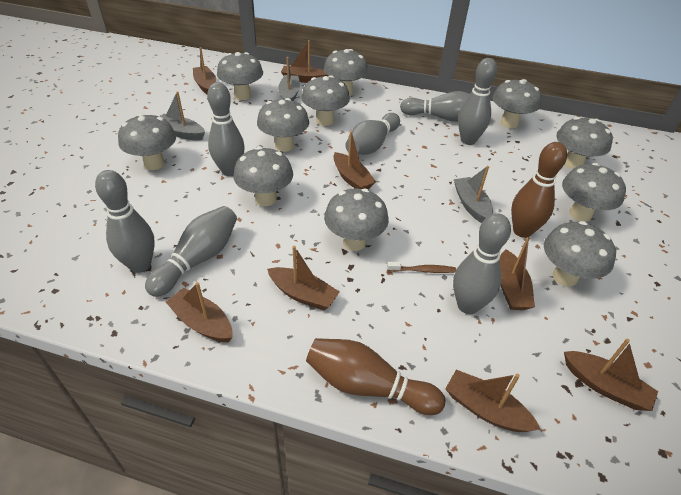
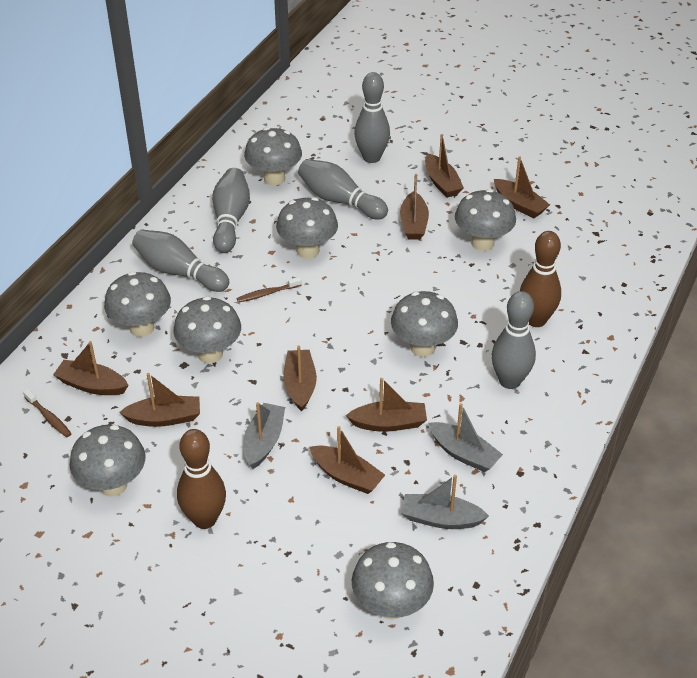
brown toothbrush: 1 -> 2
grey bowling pin: 7 -> 5
grey mushroom: 11 -> 8

